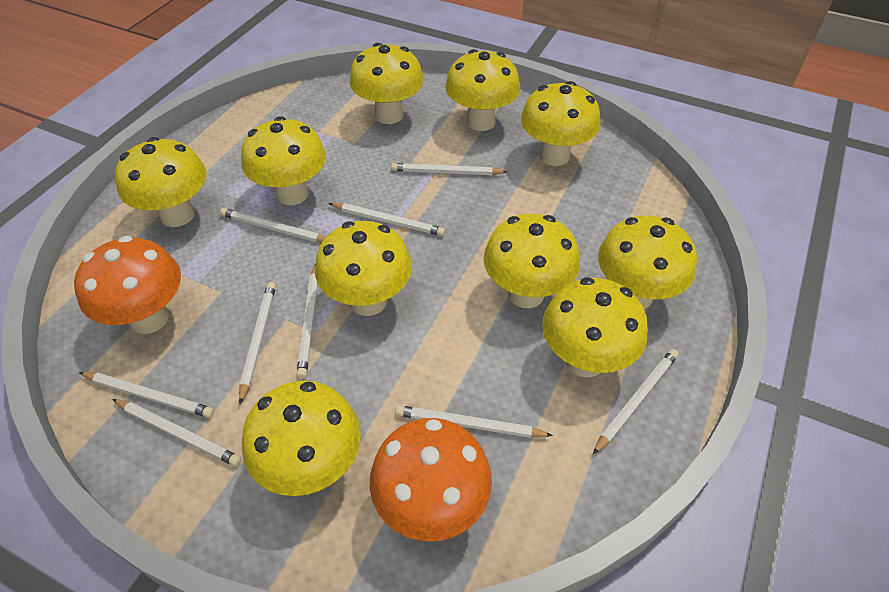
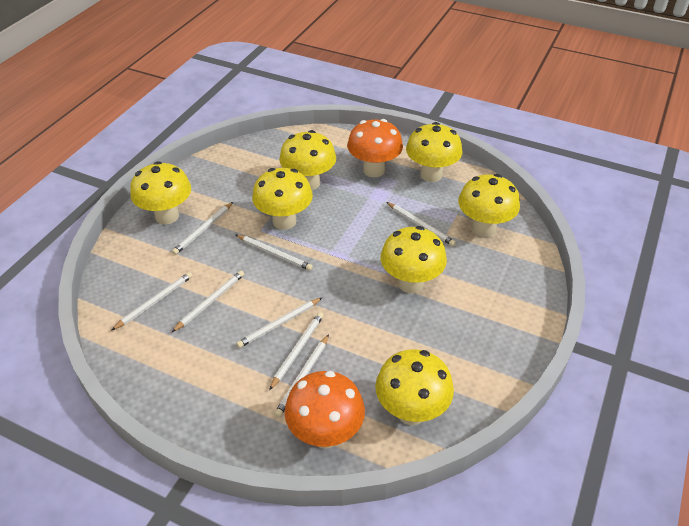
white pencil: 9 -> 8
yellow mushroom: 10 -> 7

